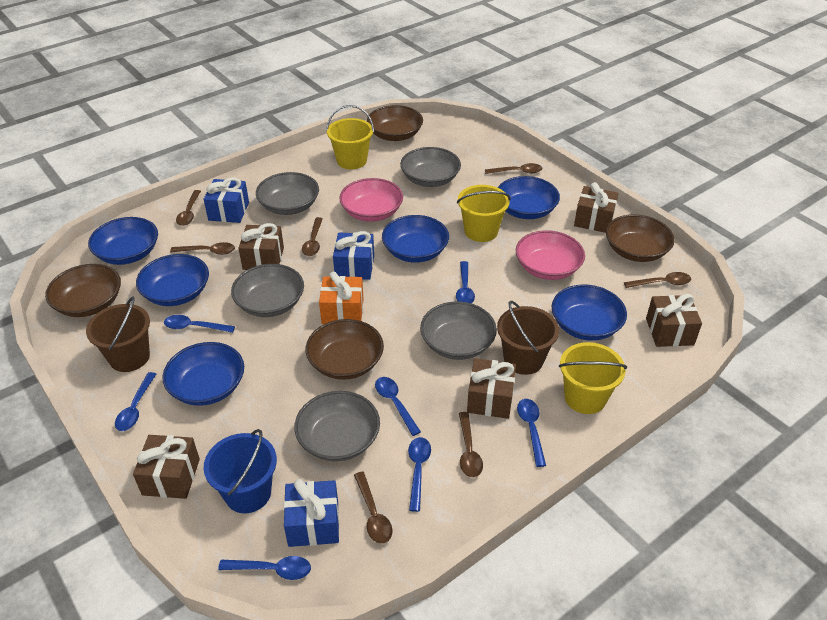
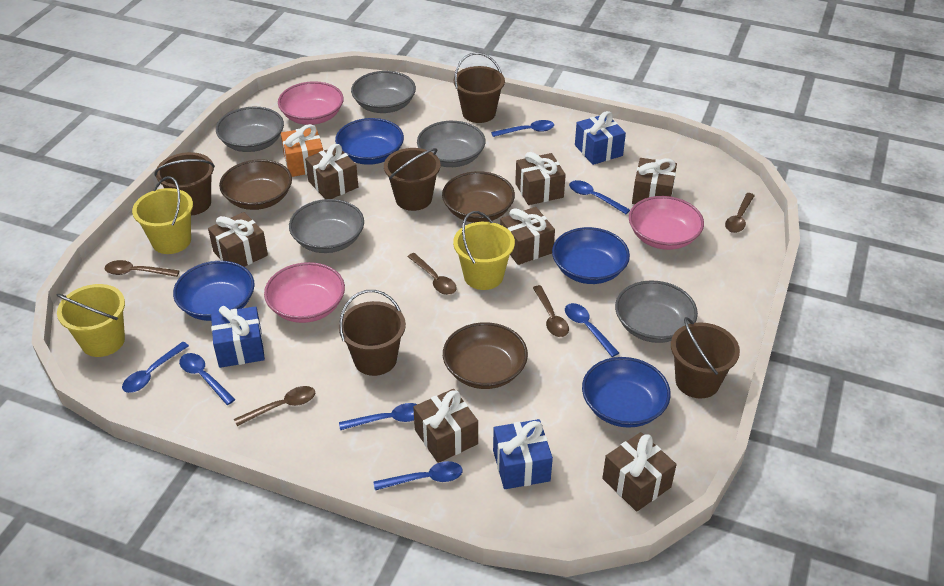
blue bowl: 6 -> 4
blue bucket: 1 -> 0
brown bowl: 4 -> 3
brown bucket: 2 -> 5
brown gift: 5 -> 7
brown spoon: 7 -> 5
pink bowl: 2 -> 3

